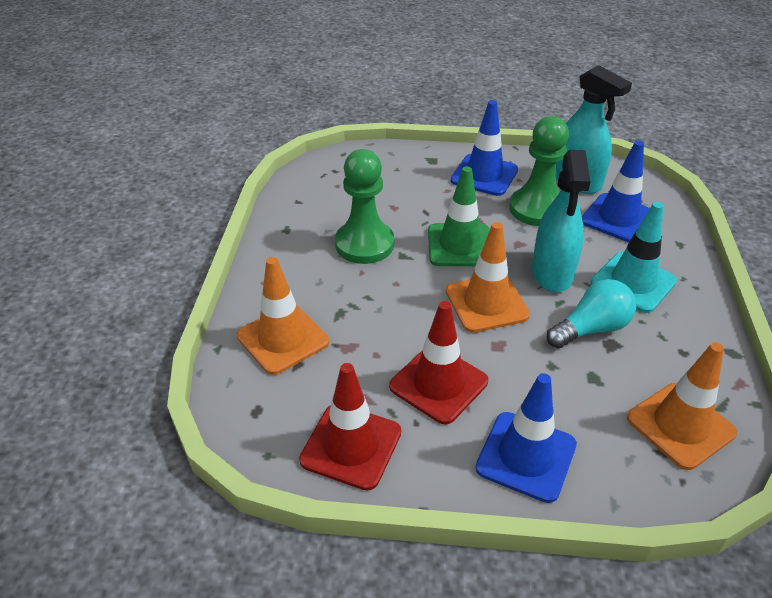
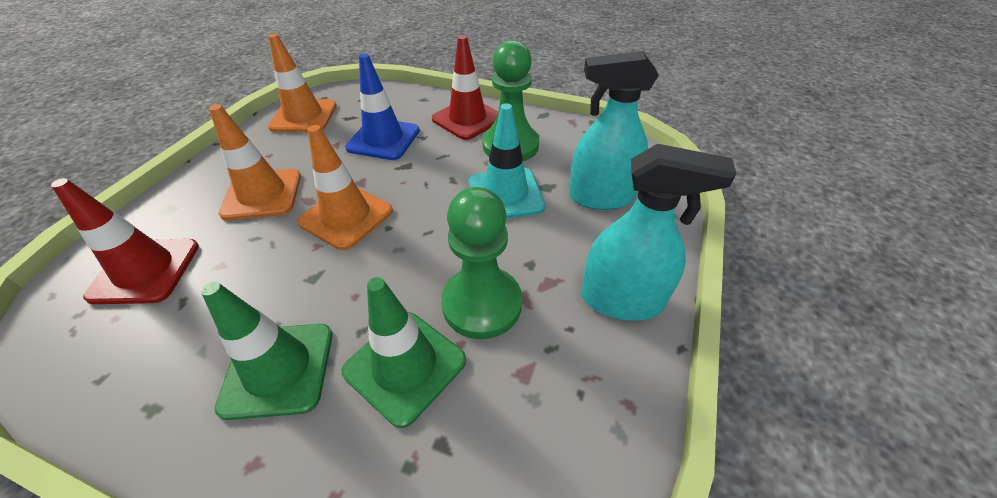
blue traffic cone: 3 -> 1
green traffic cone: 1 -> 2
turquoise light bulb: 1 -> 0

